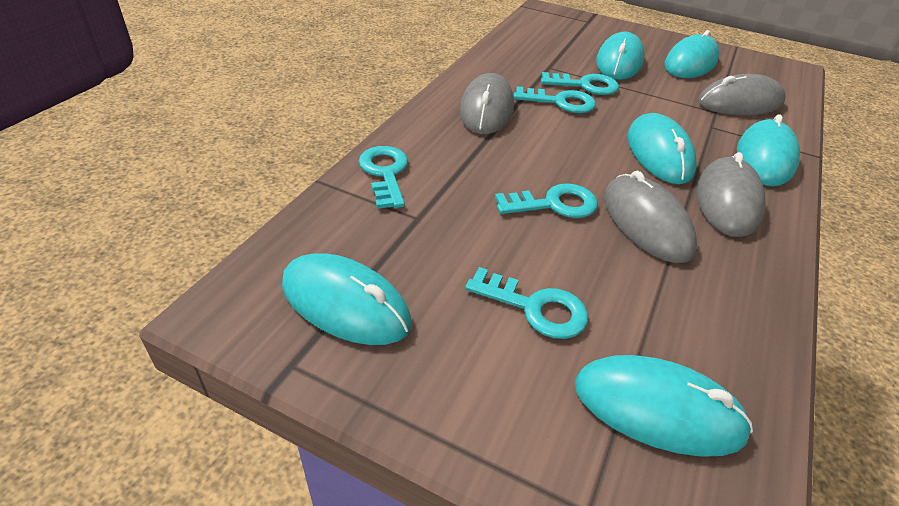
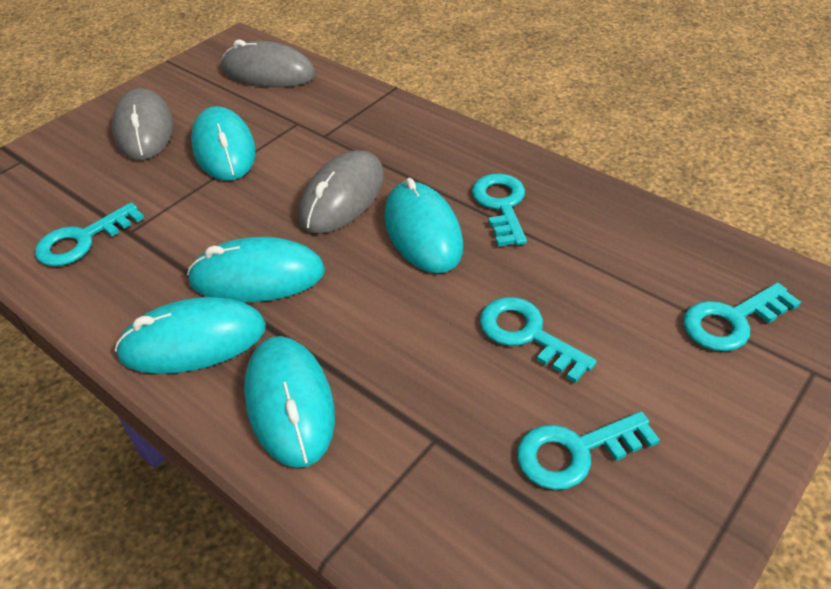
grey mouse: 4 -> 3
turquoise mouse: 6 -> 5

